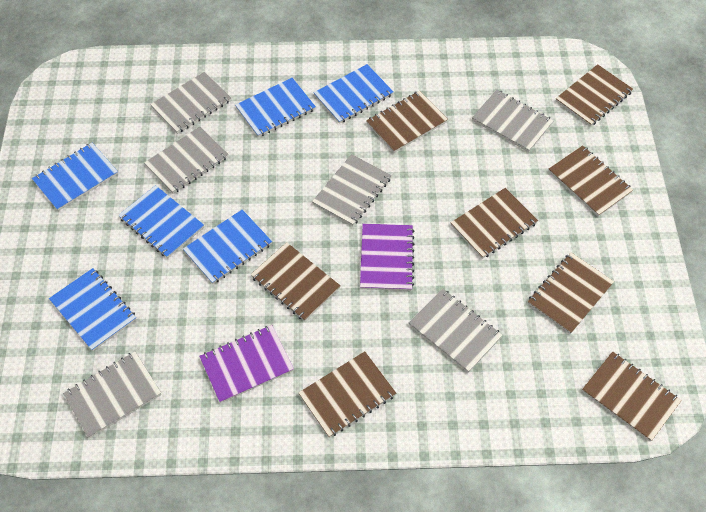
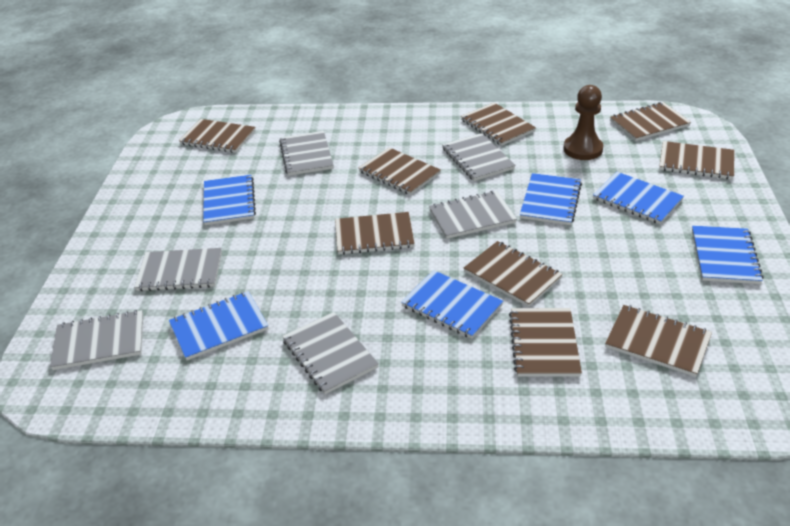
brown notebook: 8 -> 9
brown pawn: 0 -> 1
purple notebook: 2 -> 0

